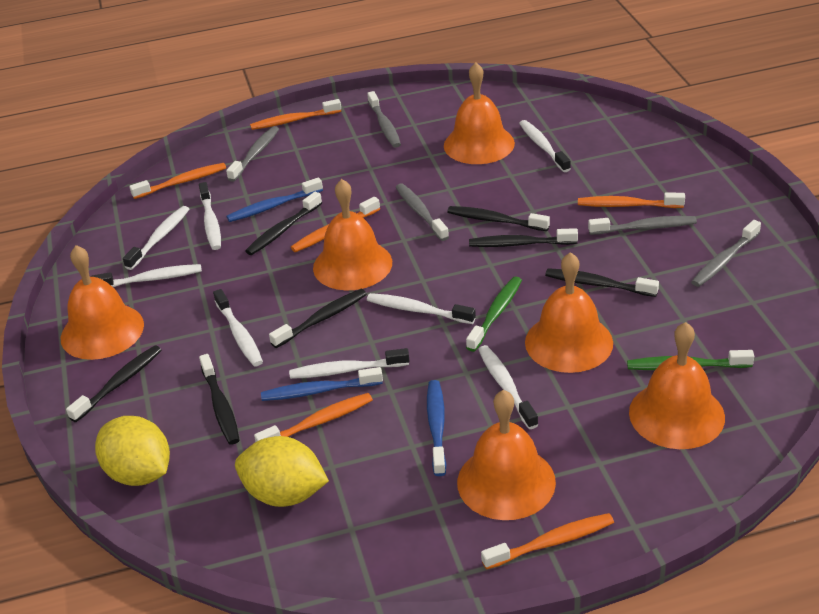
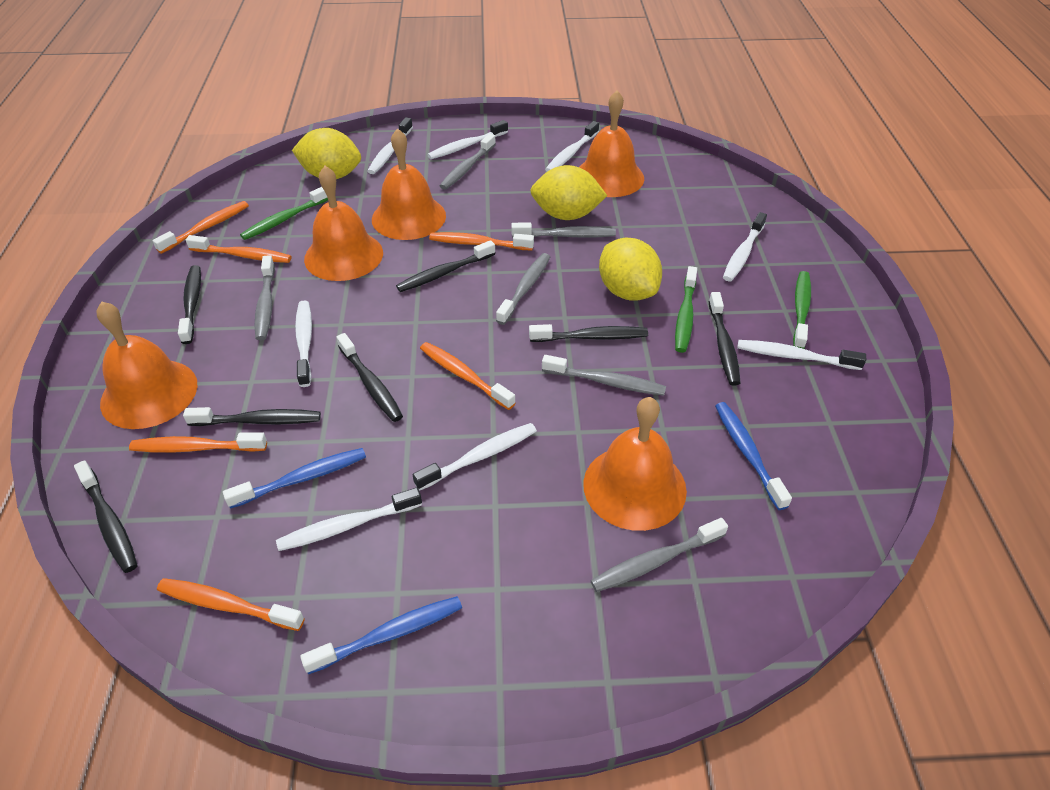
green toothbrush: 2 -> 3
grey toothbrush: 5 -> 6
orange bell: 6 -> 5
yellow lemon: 2 -> 3

